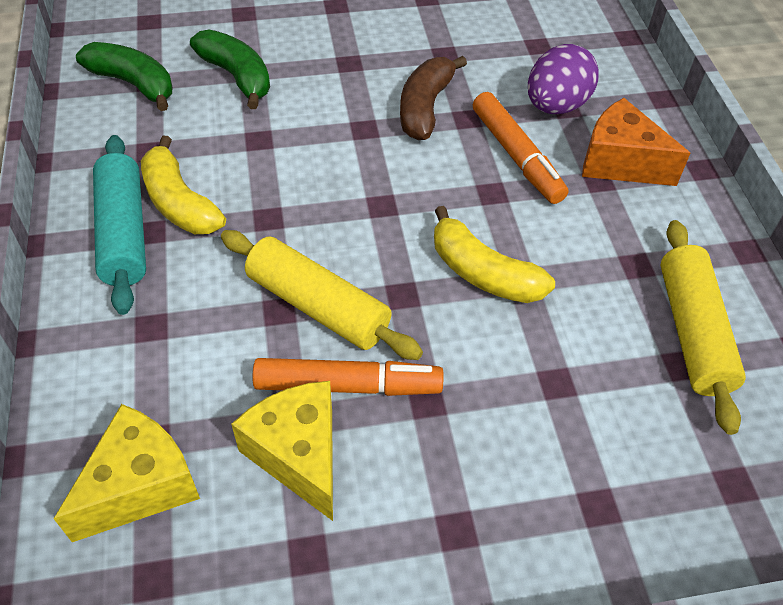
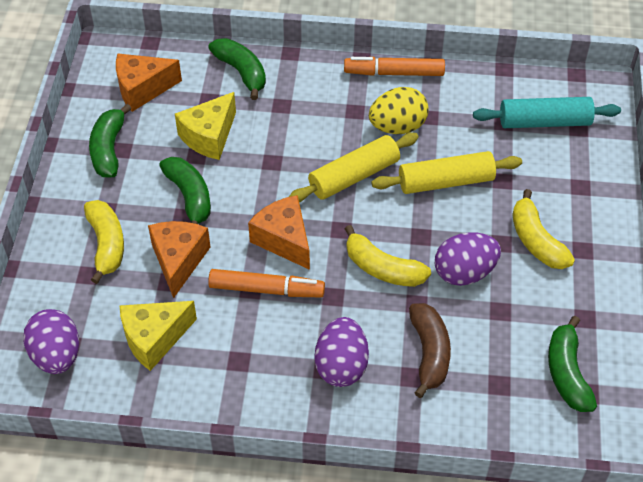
green banana: 2 -> 4
orange cheese: 1 -> 3
purple egg: 1 -> 3
yellow banana: 2 -> 3
yellow egg: 0 -> 1

